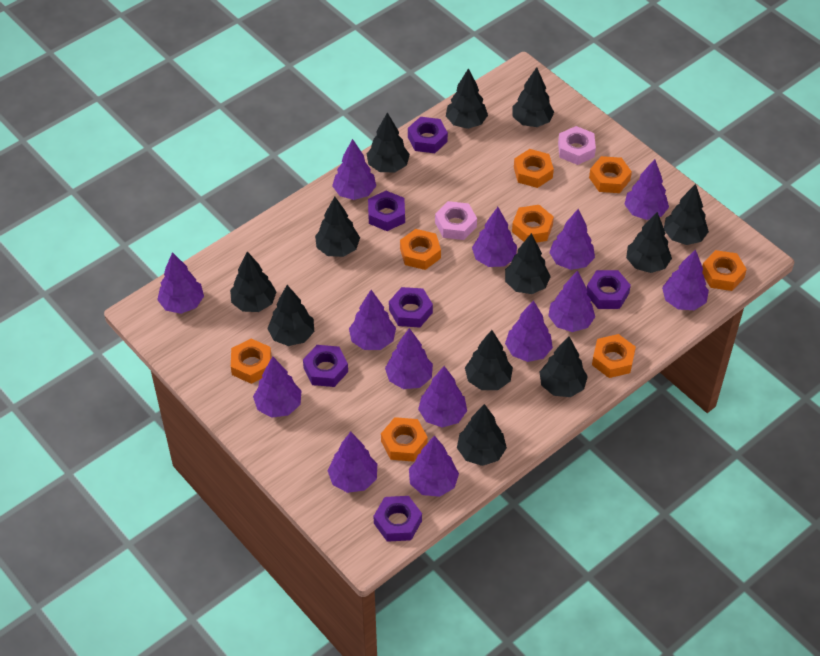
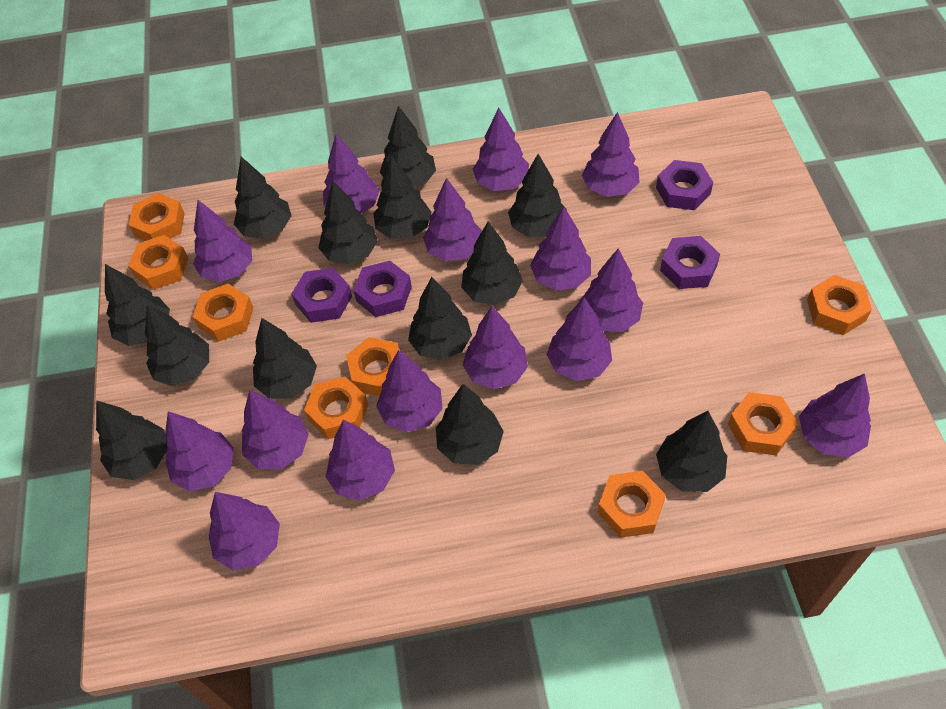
black tree: 12 -> 13
pink nut: 2 -> 0
purple nut: 6 -> 4
purple tree: 14 -> 15

